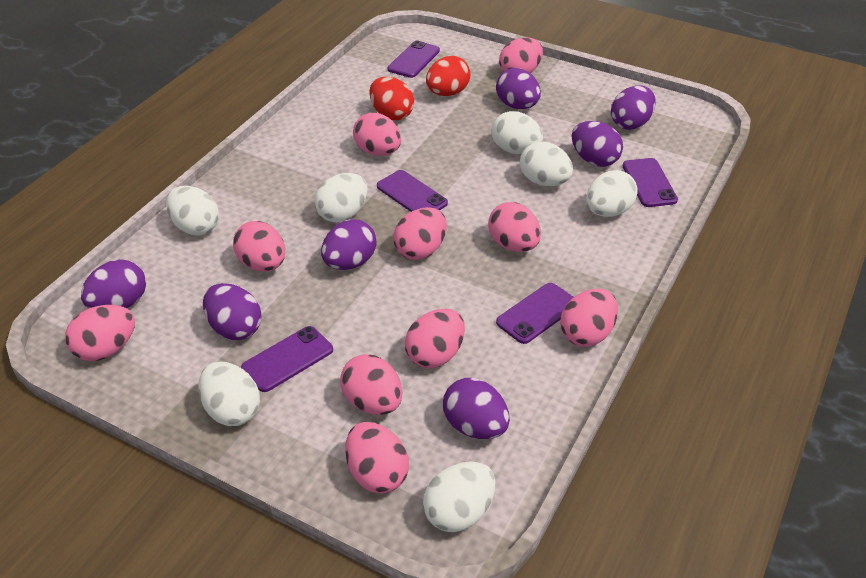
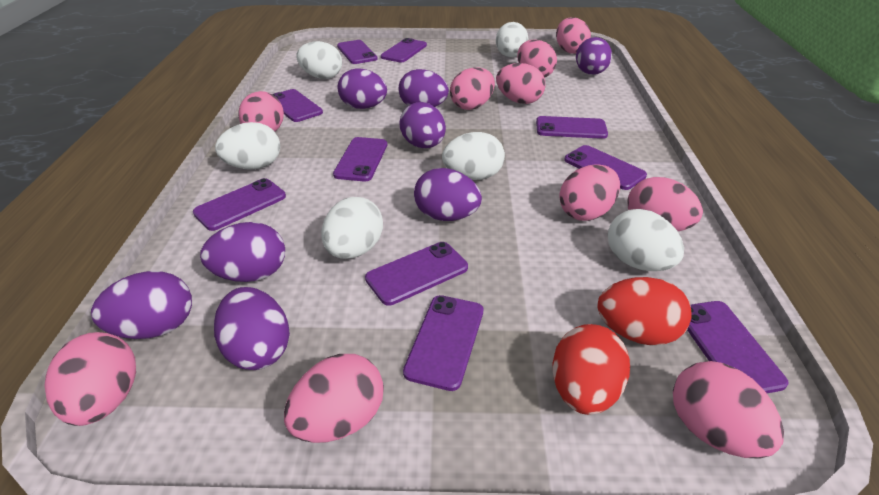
purple egg: 7 -> 8
purple phone: 5 -> 10
white egg: 7 -> 6

